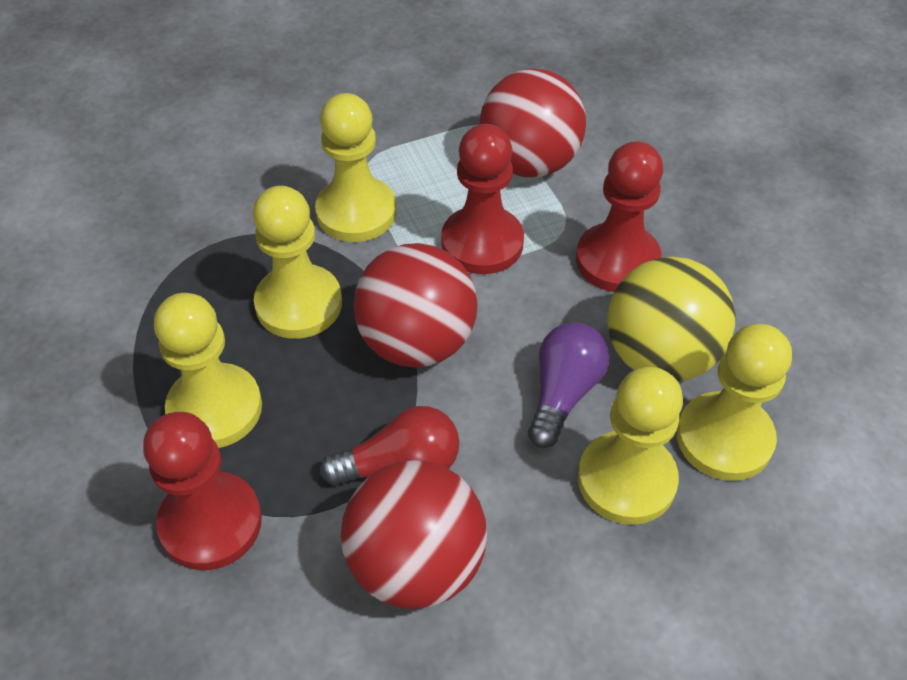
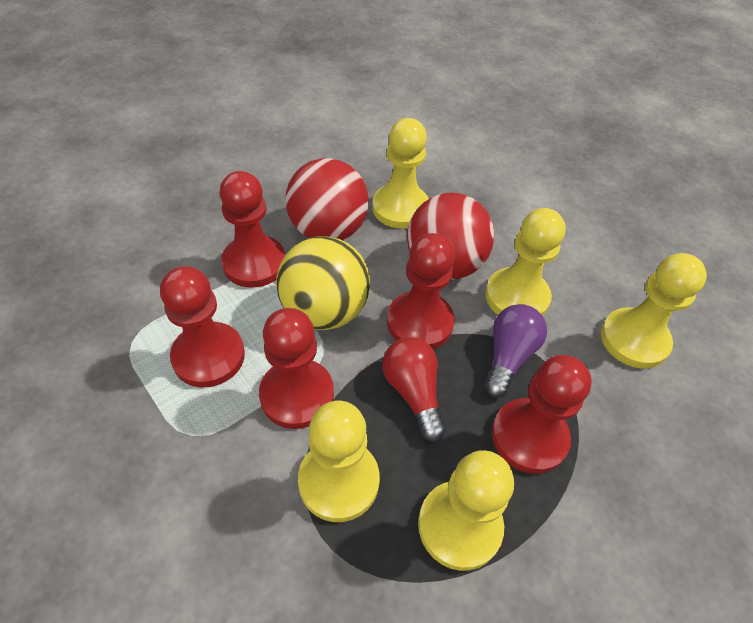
red ball: 3 -> 2
red pawn: 3 -> 5

